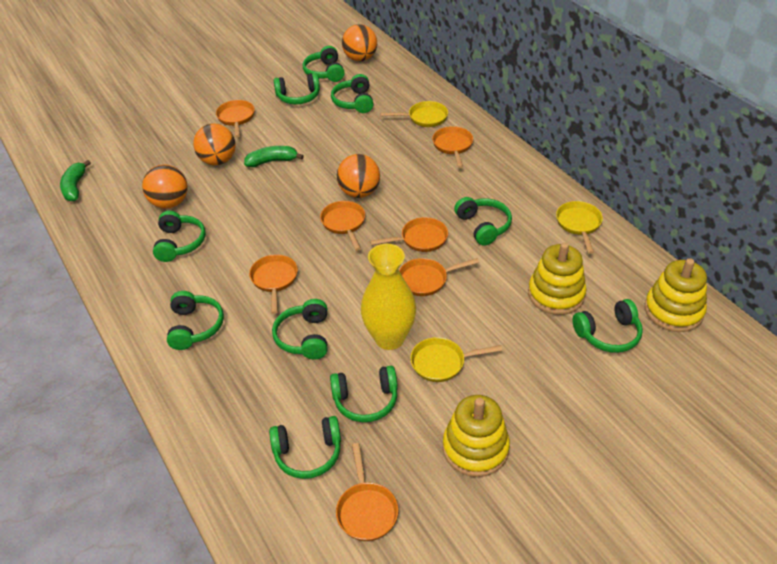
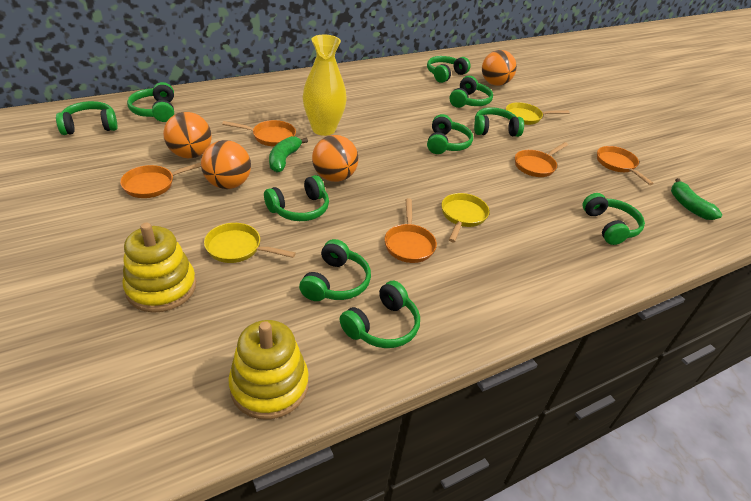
orange pan: 7 -> 5
yellow stacking toy: 3 -> 2

